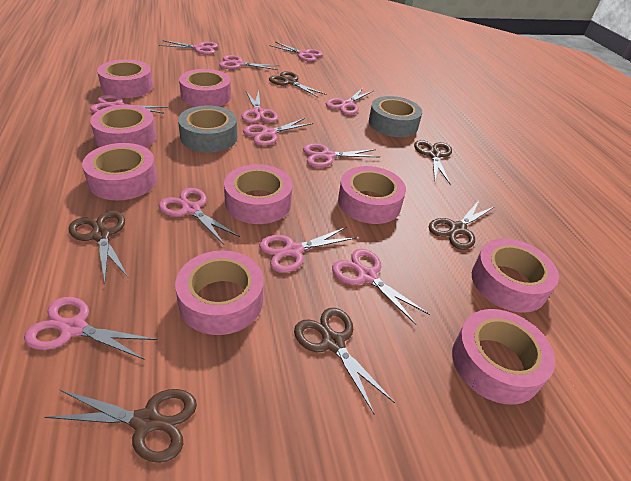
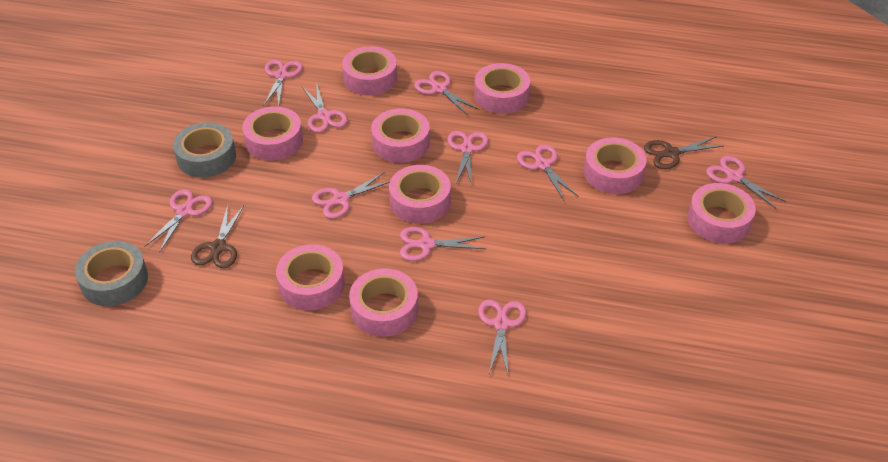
brown scissors: 6 -> 2
pink scissors: 12 -> 10

